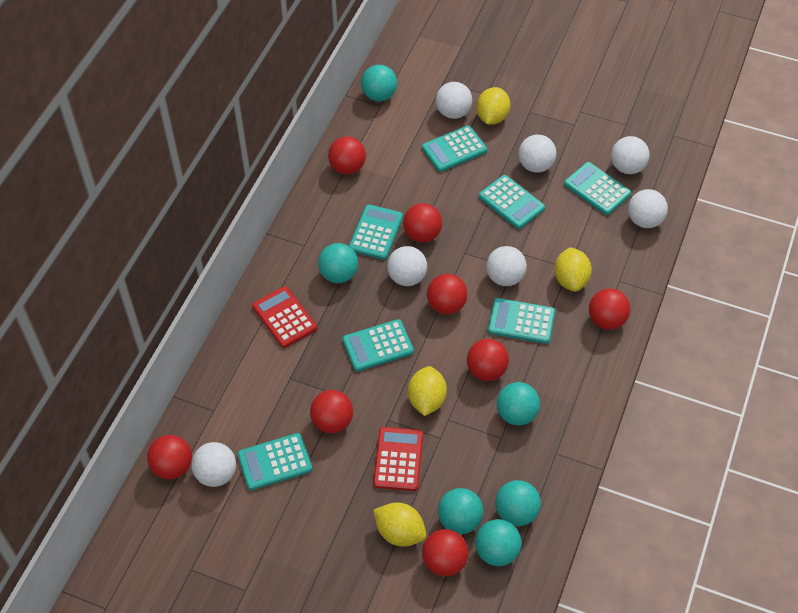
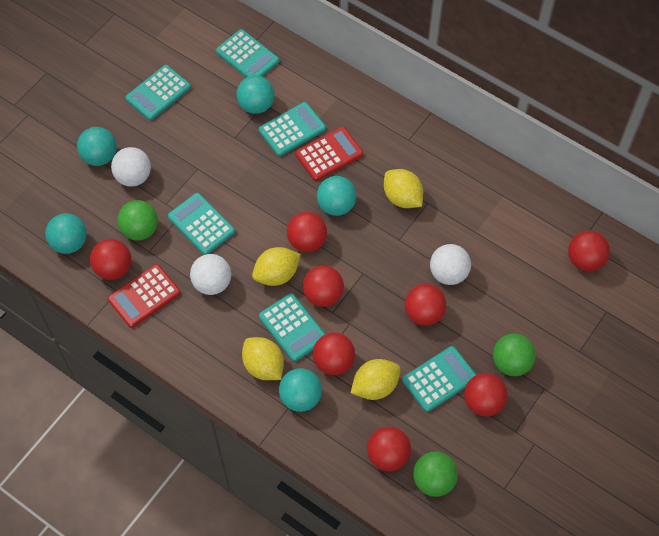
green ball: 0 -> 3
turquoise ball: 6 -> 5
turquoise calculator: 7 -> 6
white ball: 7 -> 3

